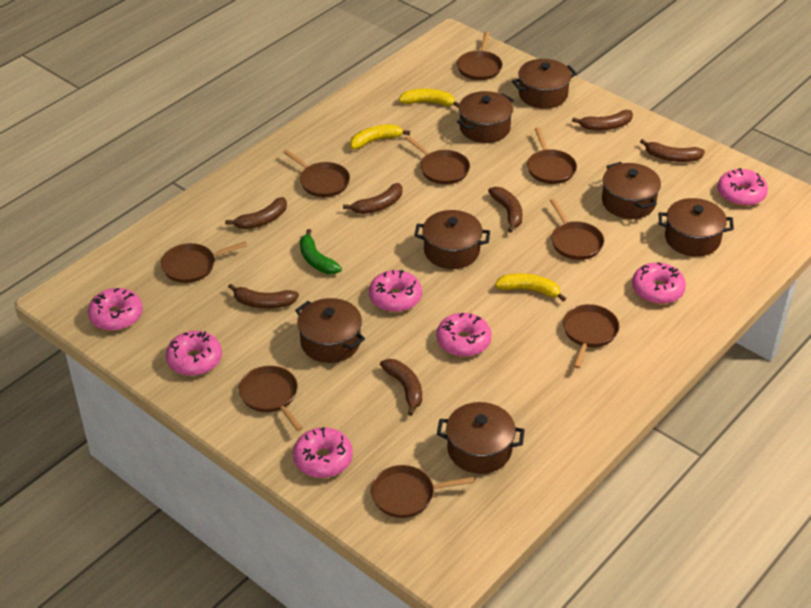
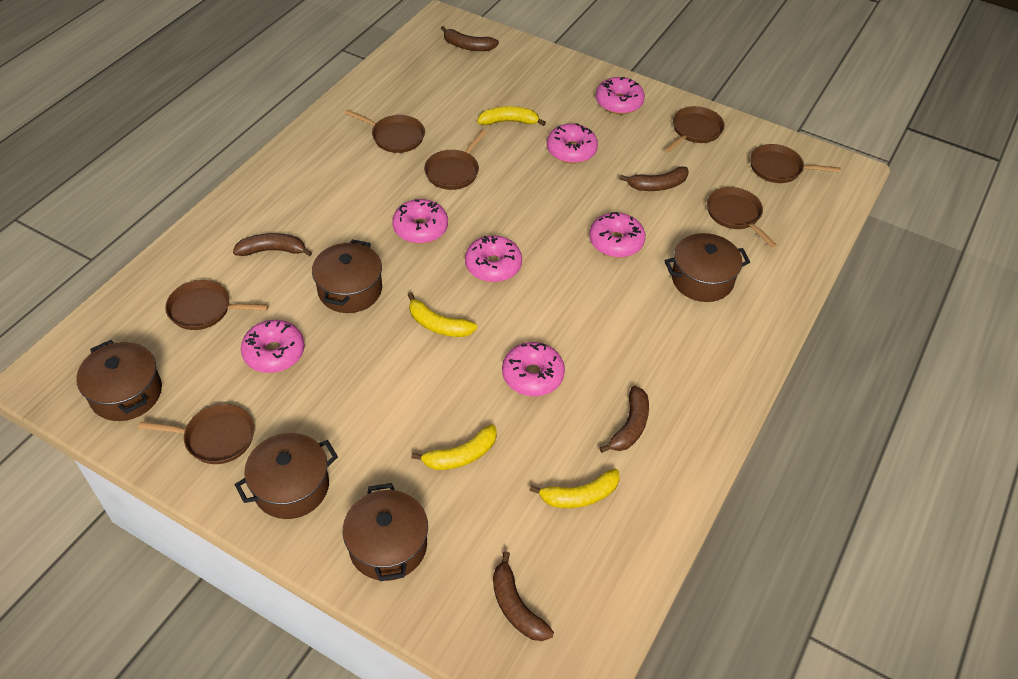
brown banana: 7 -> 5
brown pan: 9 -> 7
brown pot: 7 -> 5
green banana: 1 -> 0
yellow banana: 3 -> 4

